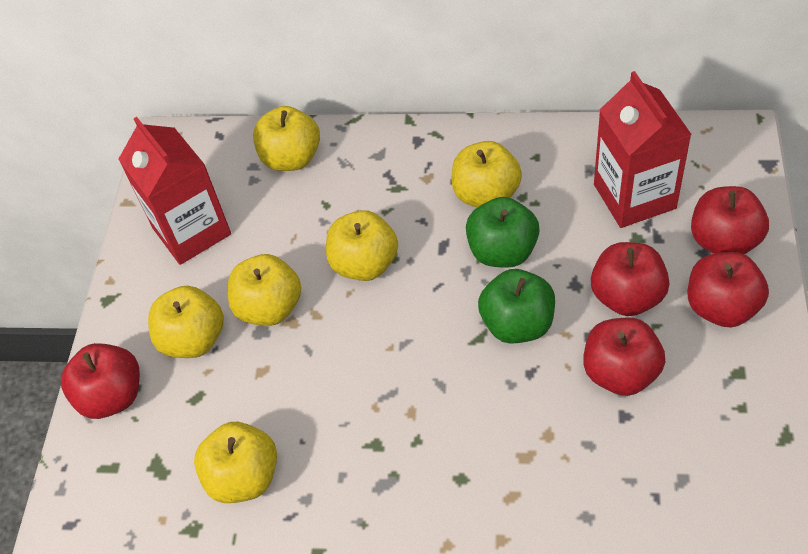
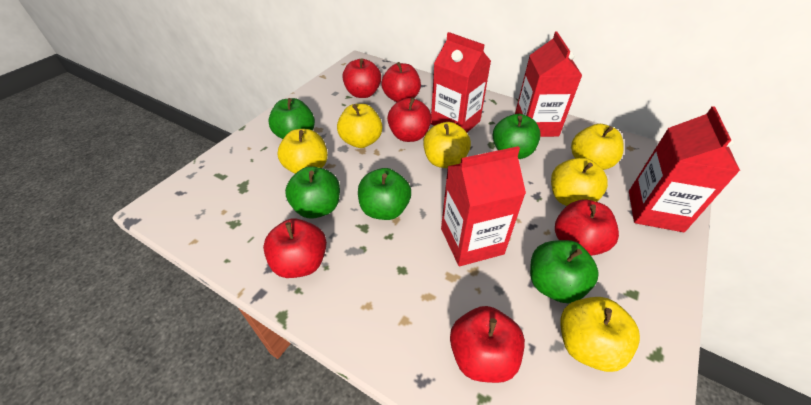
green apple: 2 -> 5
red apple: 5 -> 6
red carton: 2 -> 4

